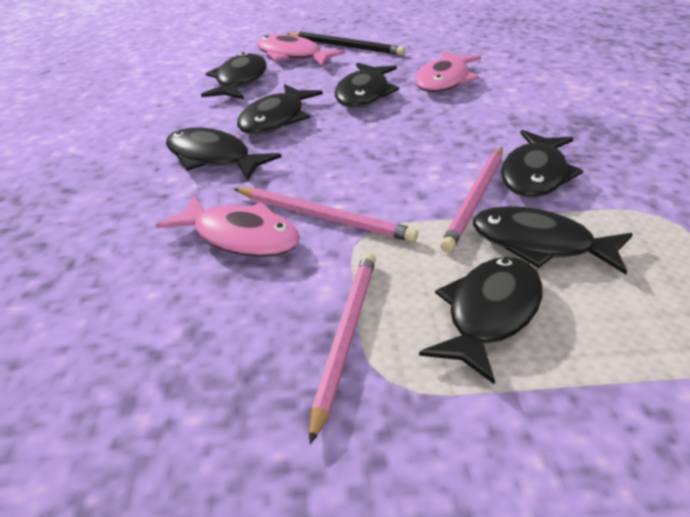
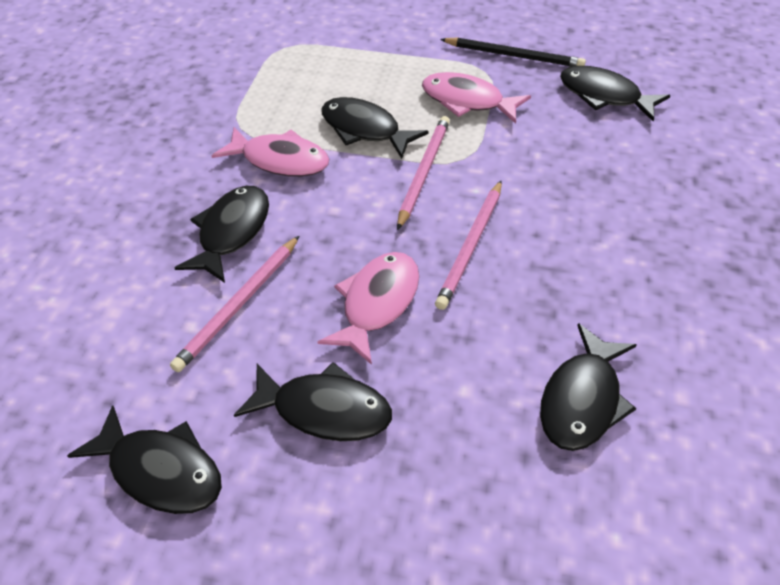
black fish: 7 -> 6

